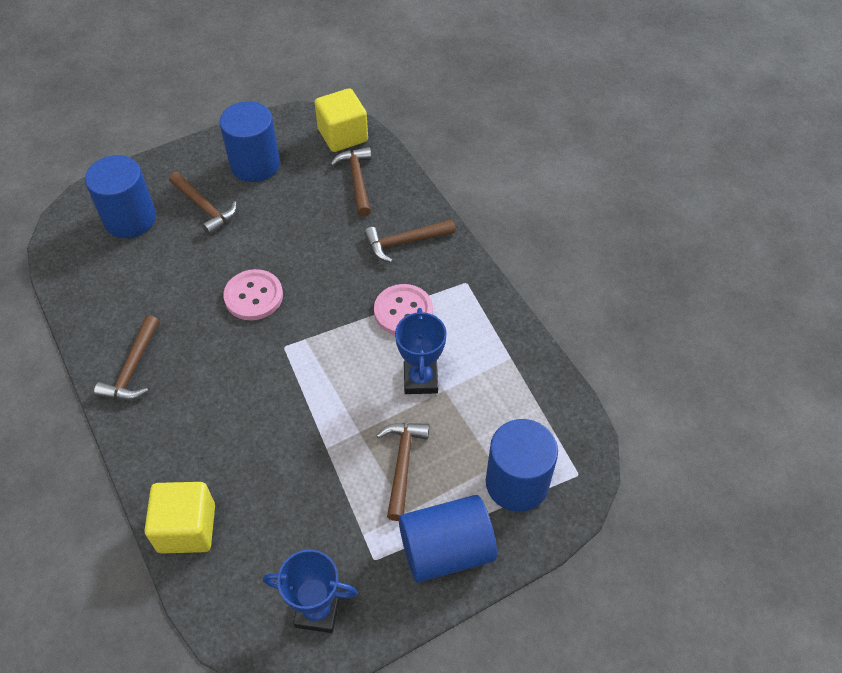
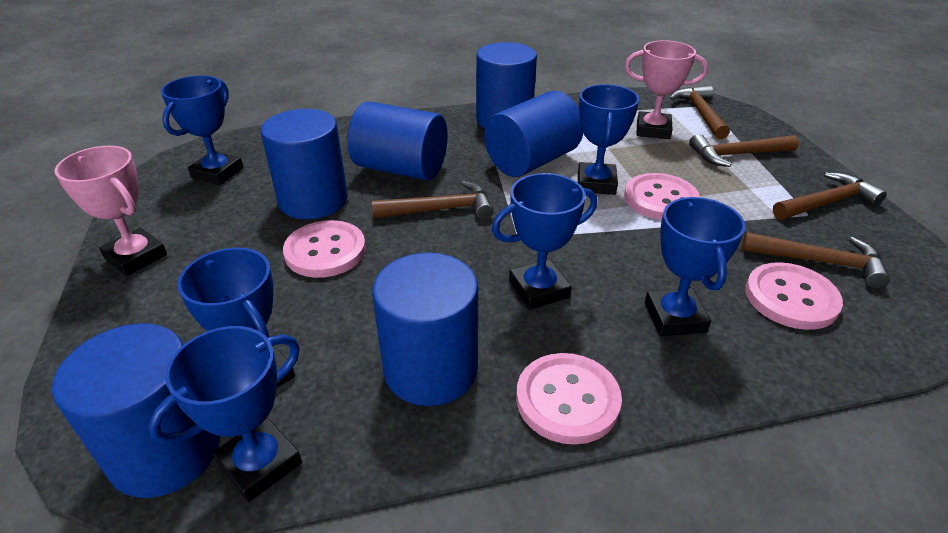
blue cylinder: 4 -> 6
blue trophy: 2 -> 6
pink button: 2 -> 4
pink trophy: 0 -> 2
yellow cube: 2 -> 0

